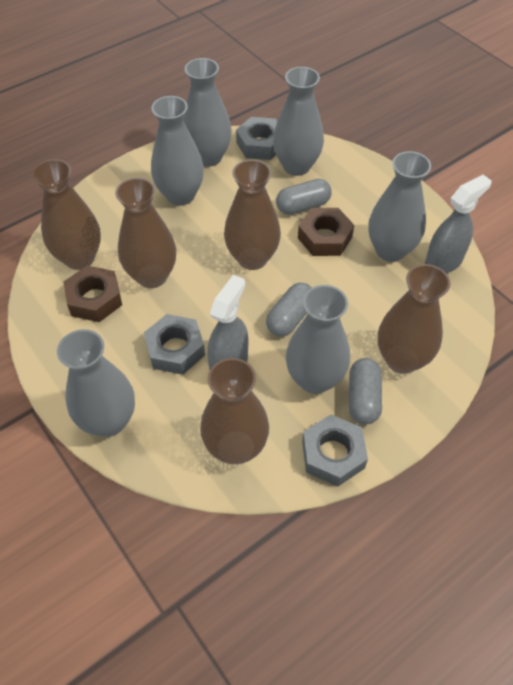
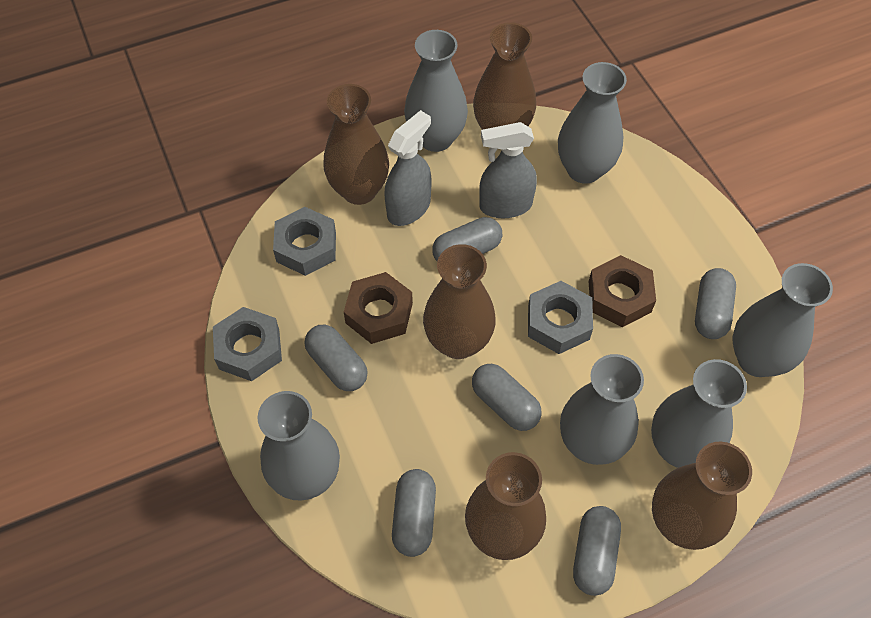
grey capsule: 3 -> 6

